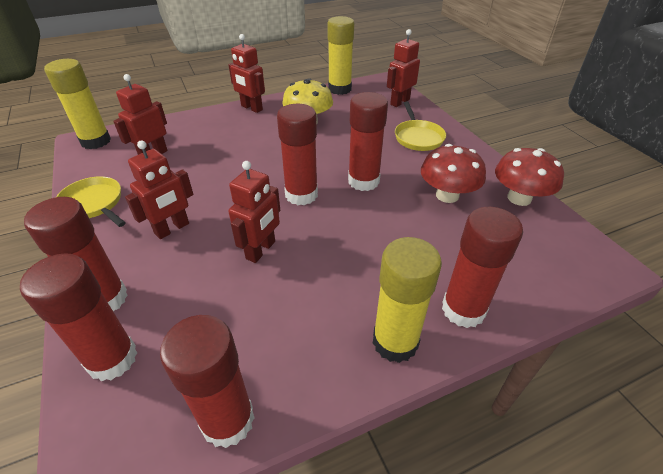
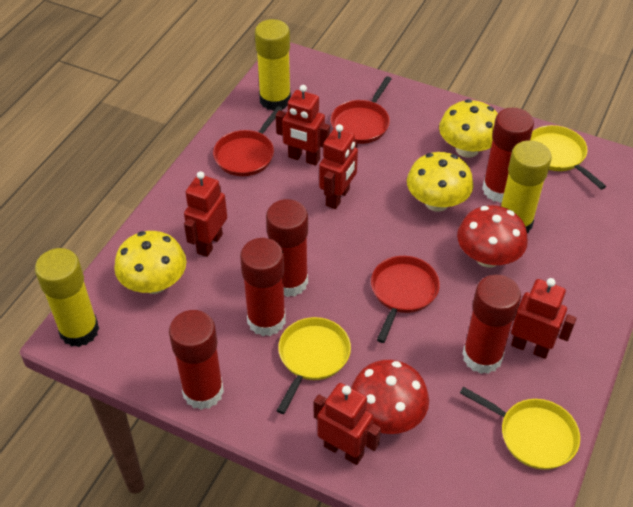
red glue stick: 6 -> 5
red pan: 0 -> 3
yellow mushroom: 1 -> 3
yellow pan: 2 -> 3

